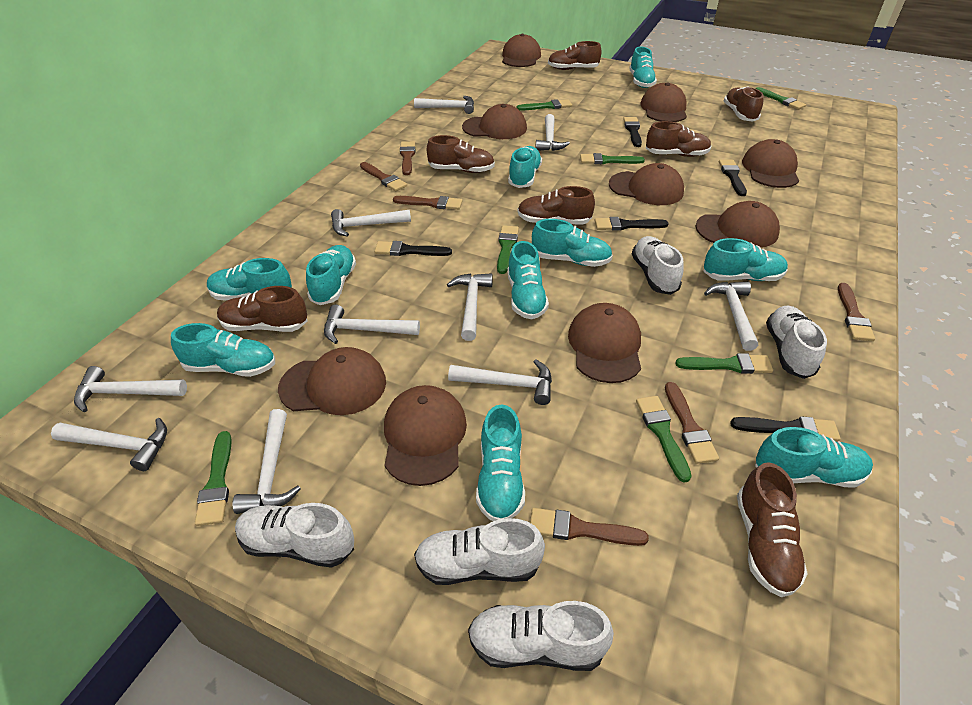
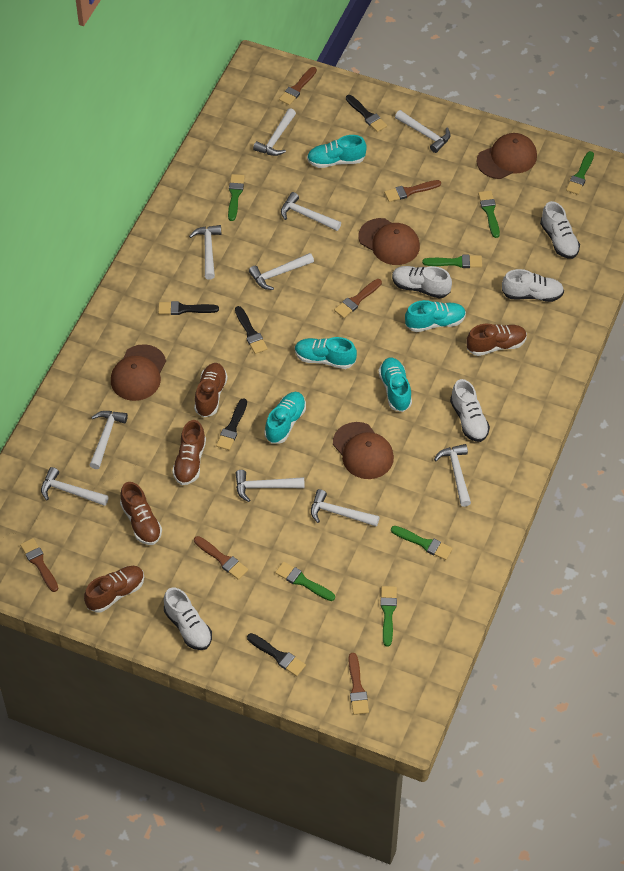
brown cap: 9 -> 4
brown shoe: 7 -> 5
turquoise shoe: 10 -> 5

